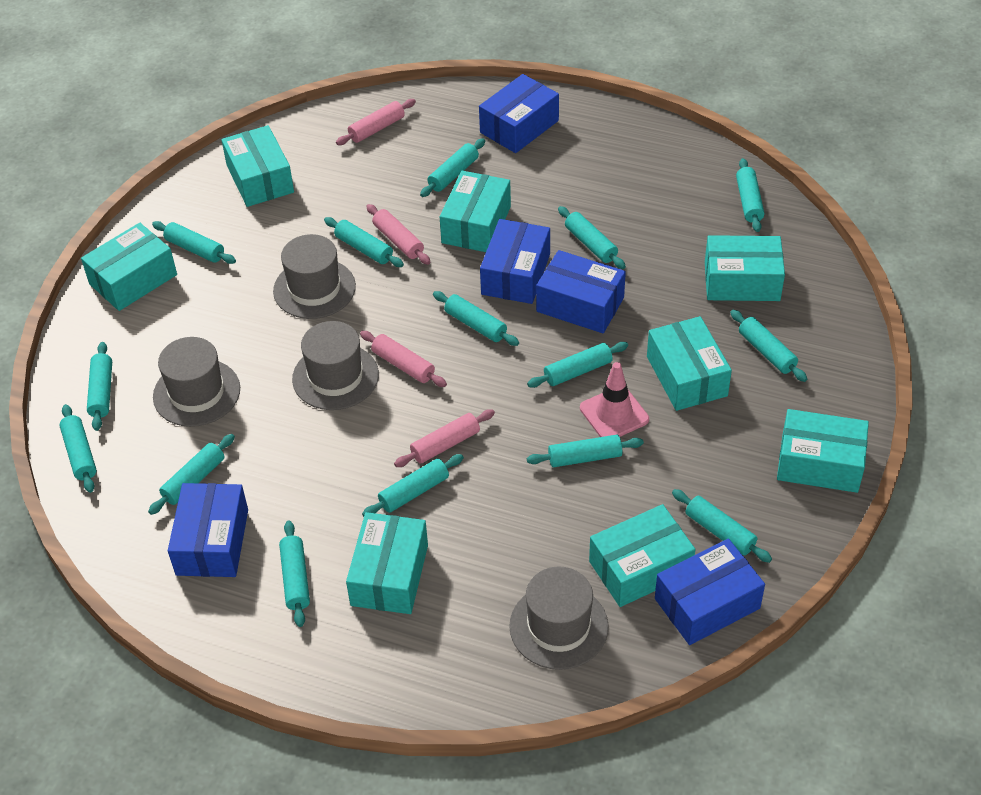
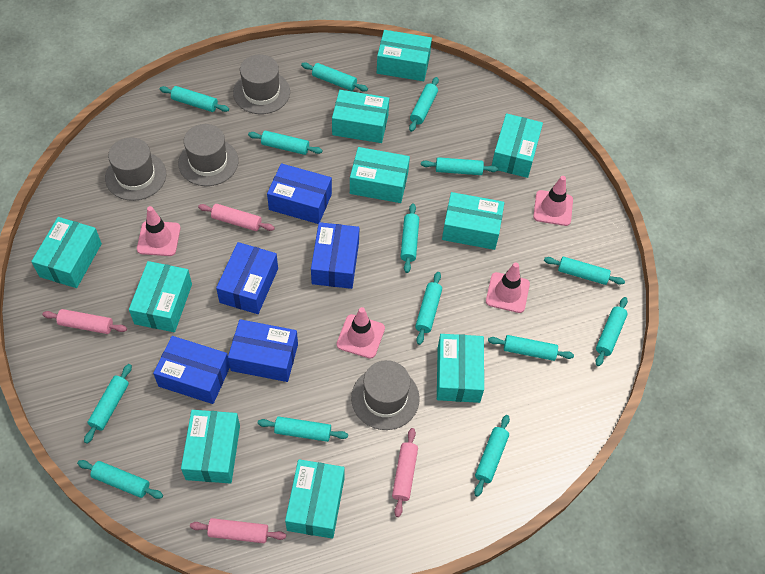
pink traffic cone: 1 -> 4
turquoise box: 8 -> 10
turquoise rolling pin: 15 -> 14

